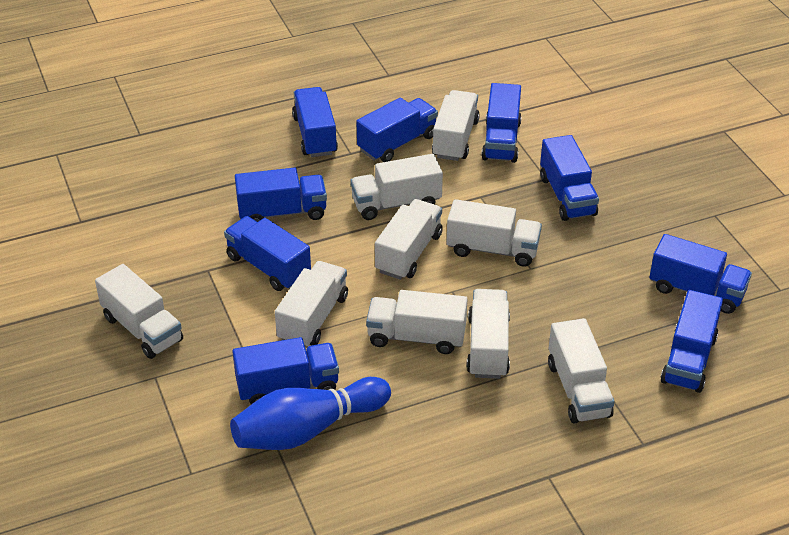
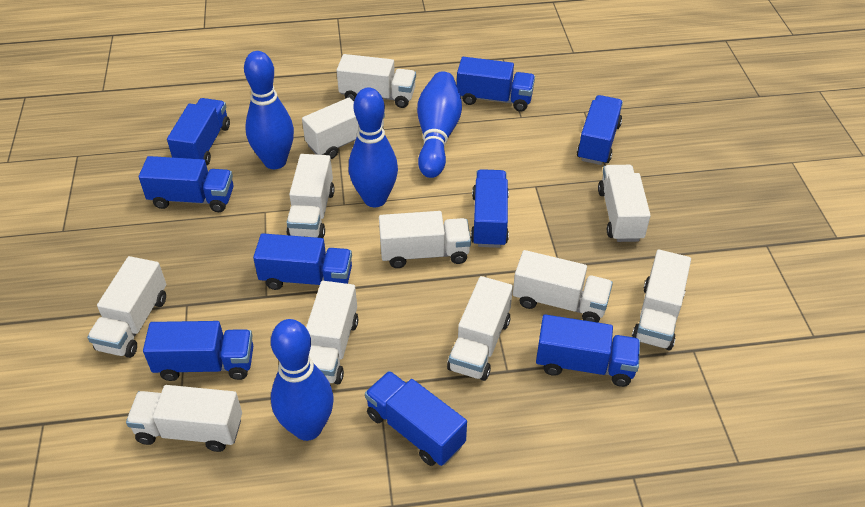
blue bowling pin: 1 -> 4
white truck: 9 -> 11

